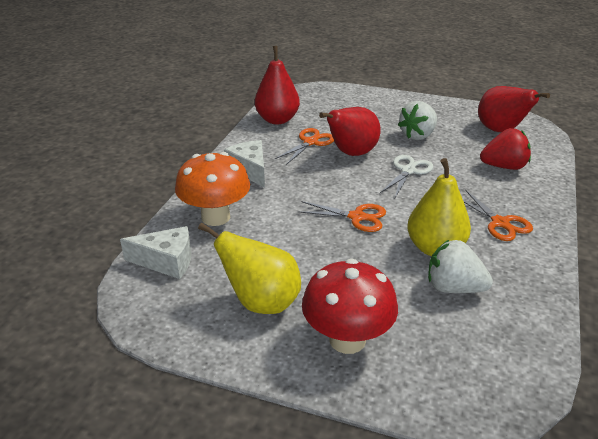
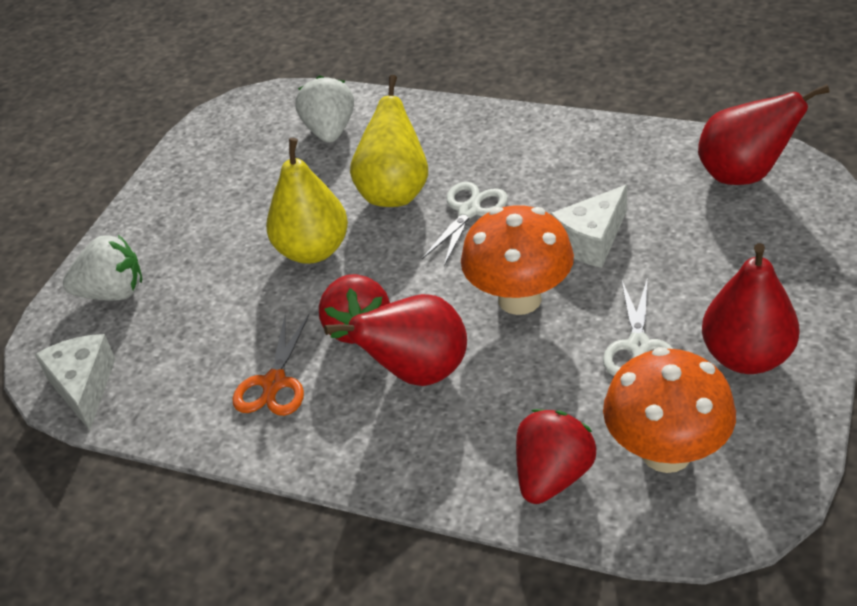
orange mushroom: 1 -> 2
orange scissors: 3 -> 1
red mushroom: 1 -> 0
red strawberry: 1 -> 2
white scissors: 1 -> 2

